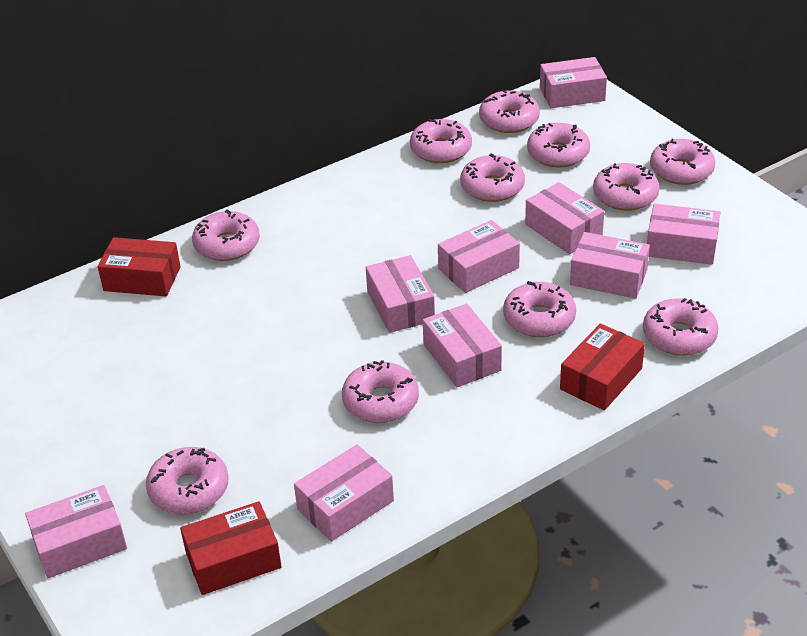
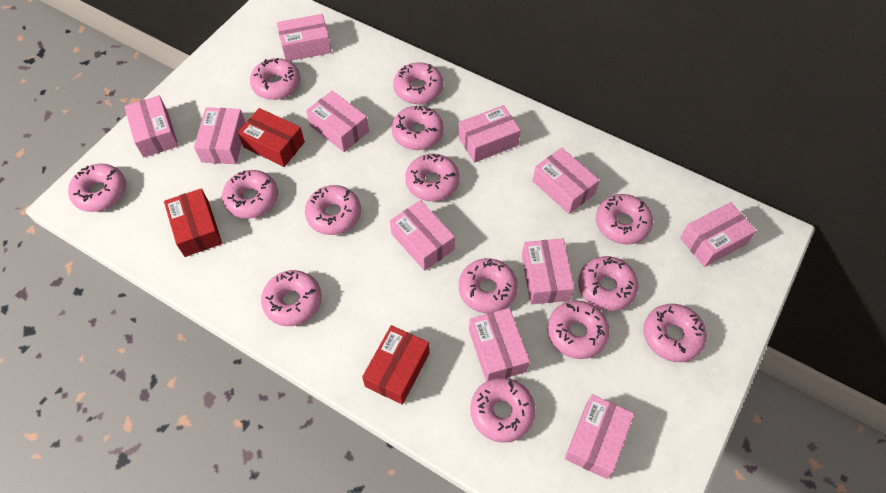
pink box: 9 -> 11
pink donut: 11 -> 14

